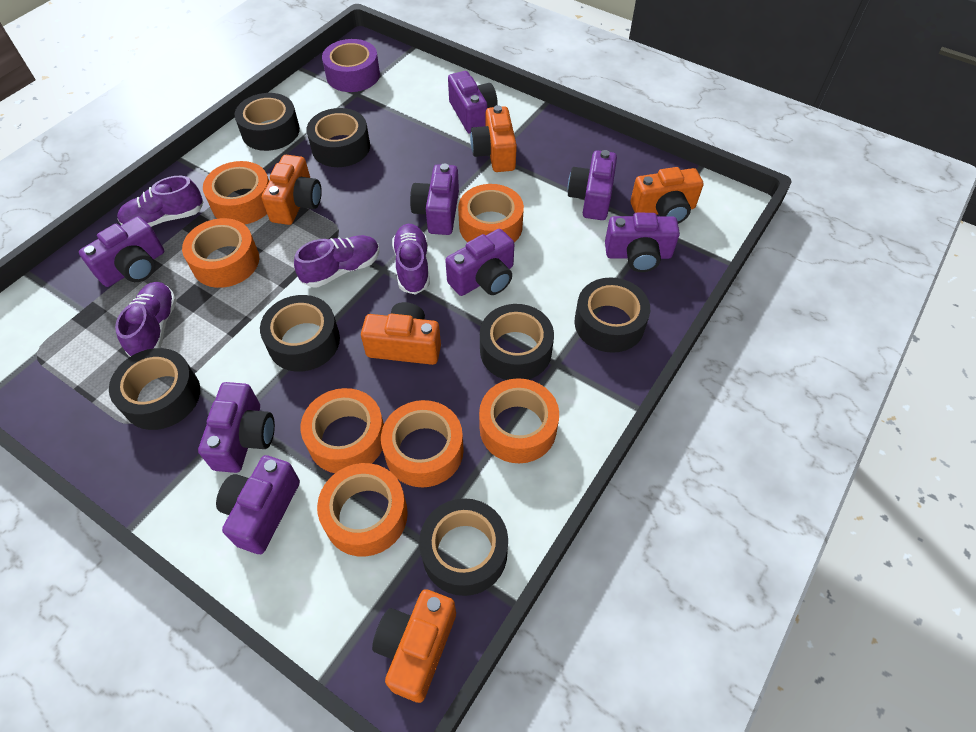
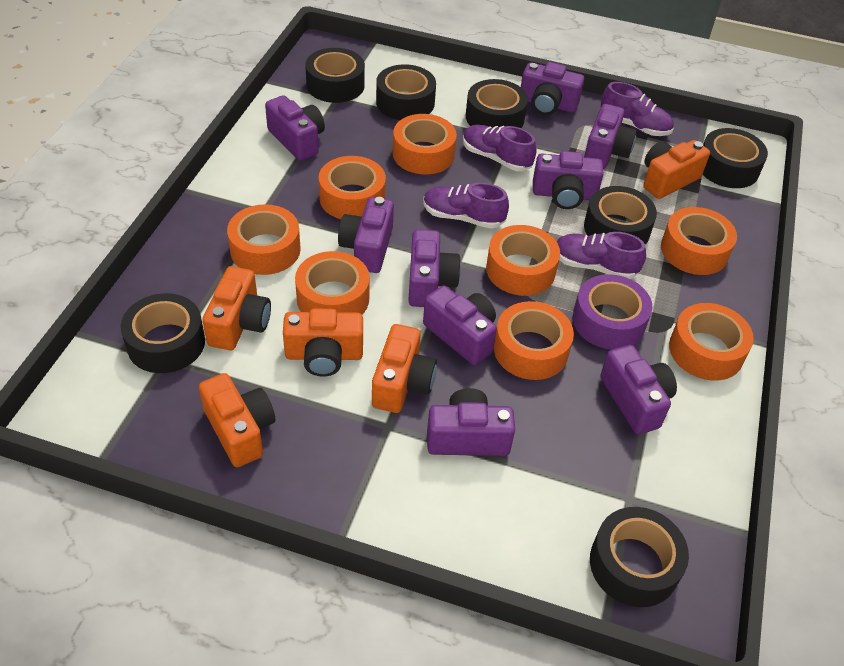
orange tape: 7 -> 8
purple camera: 8 -> 9

